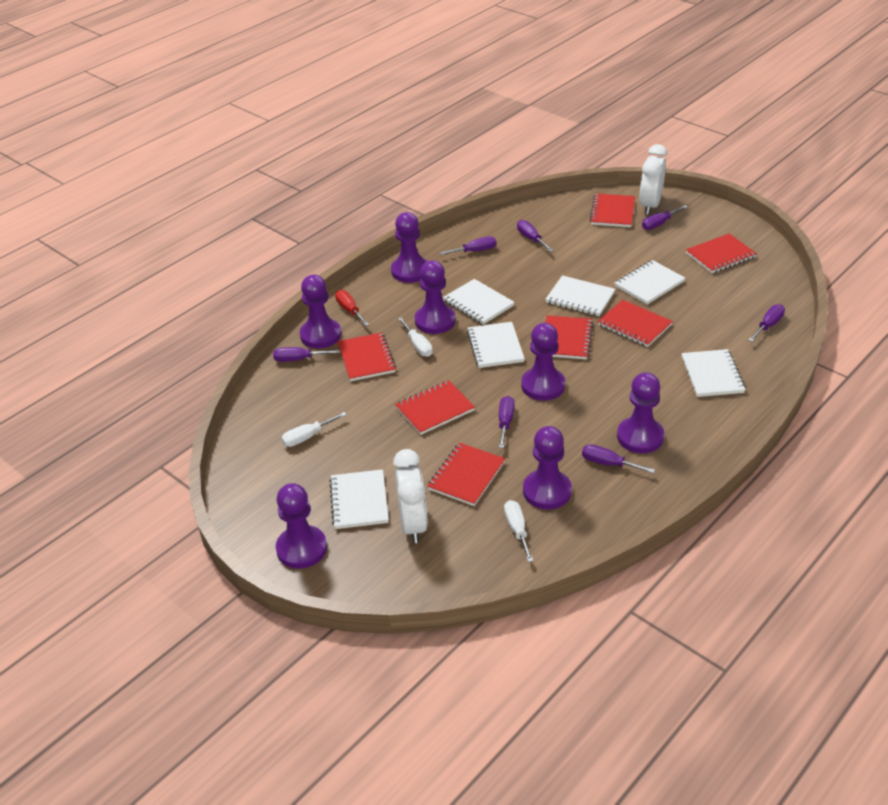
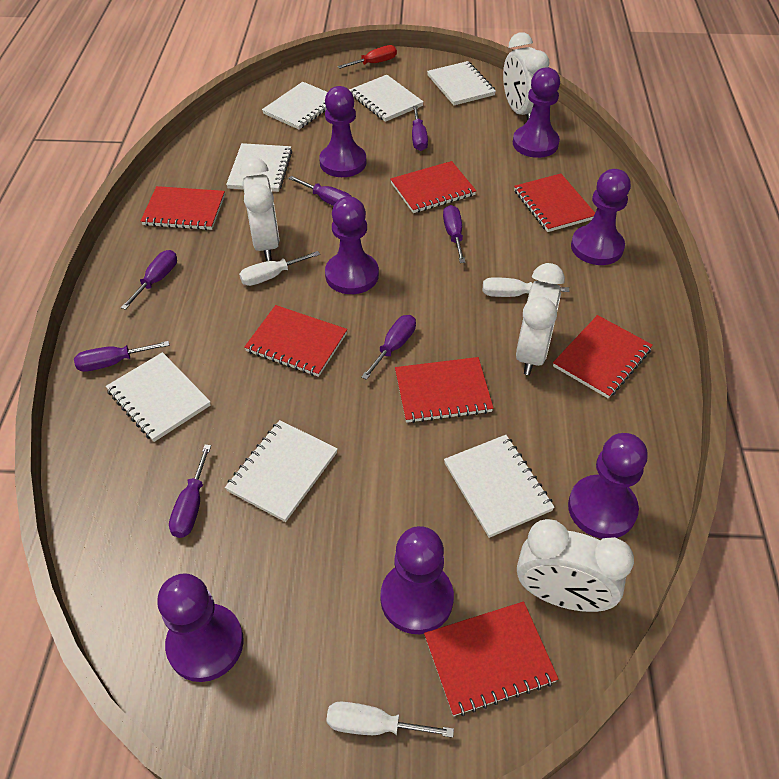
white clock: 2 -> 4
white notebook: 6 -> 7

